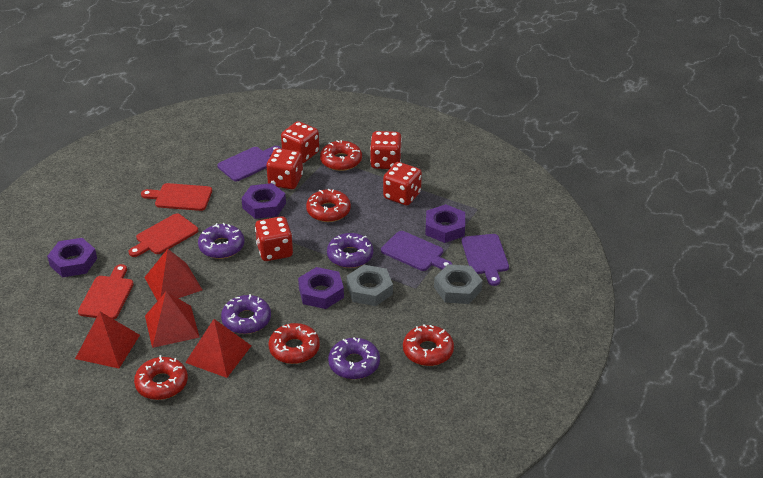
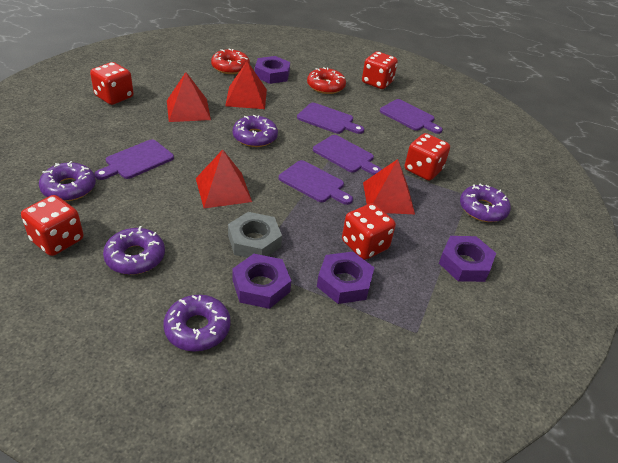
grey nut: 2 -> 1
purple cutting board: 3 -> 5
purple donut: 4 -> 5
red cutting board: 3 -> 0
red donut: 5 -> 2

